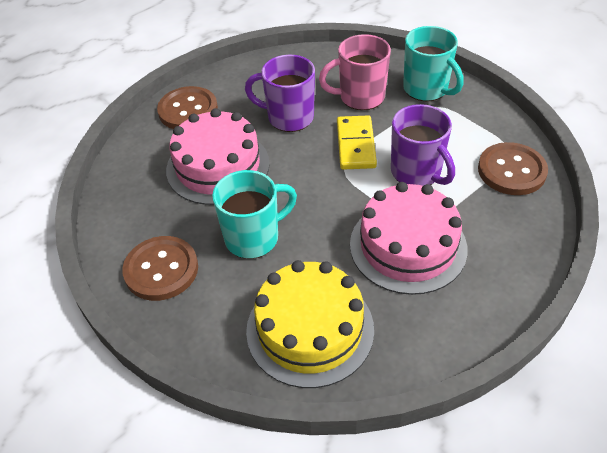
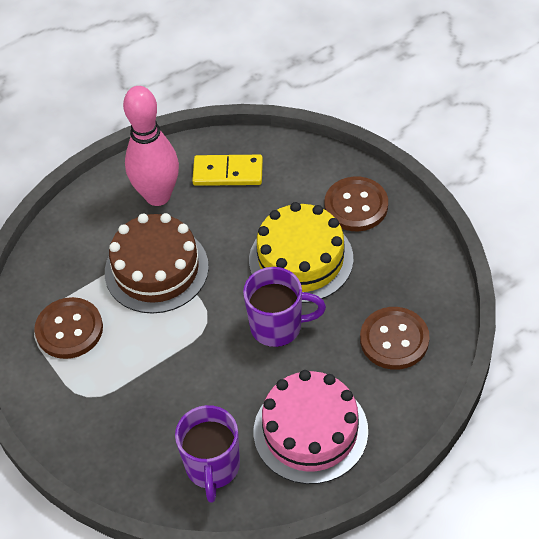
brown cake: 0 -> 1
pink bowling pin: 0 -> 1
pink cake: 2 -> 1
pink mug: 1 -> 0
turquoise mug: 2 -> 0

